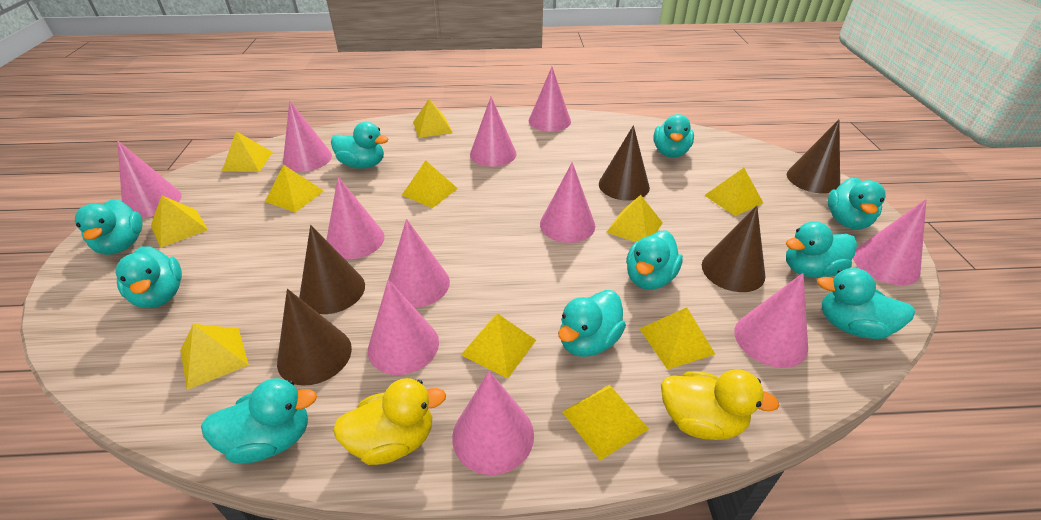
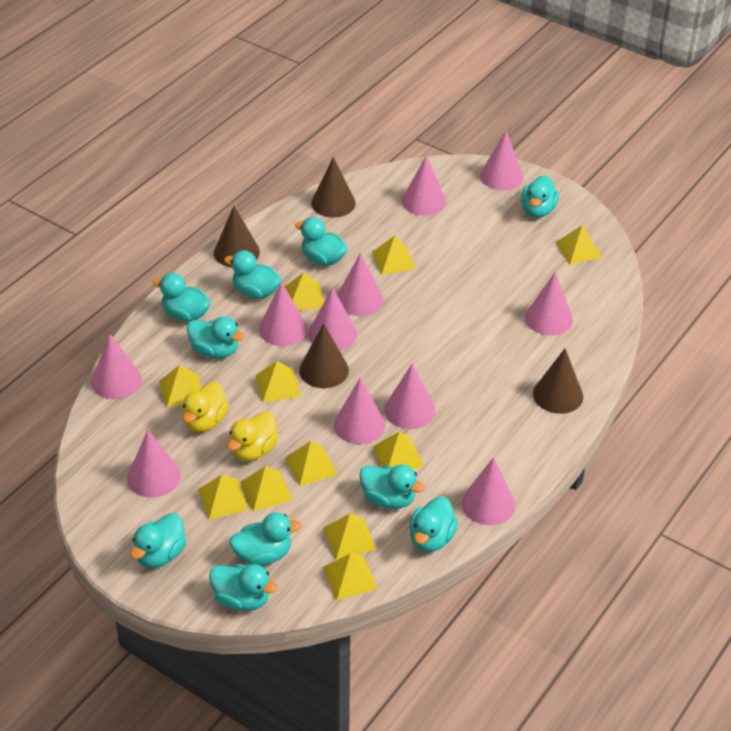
brown cone: 5 -> 4

